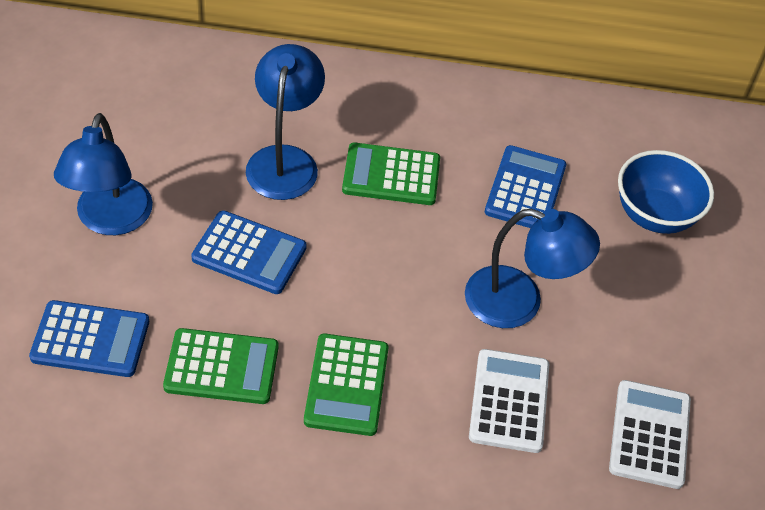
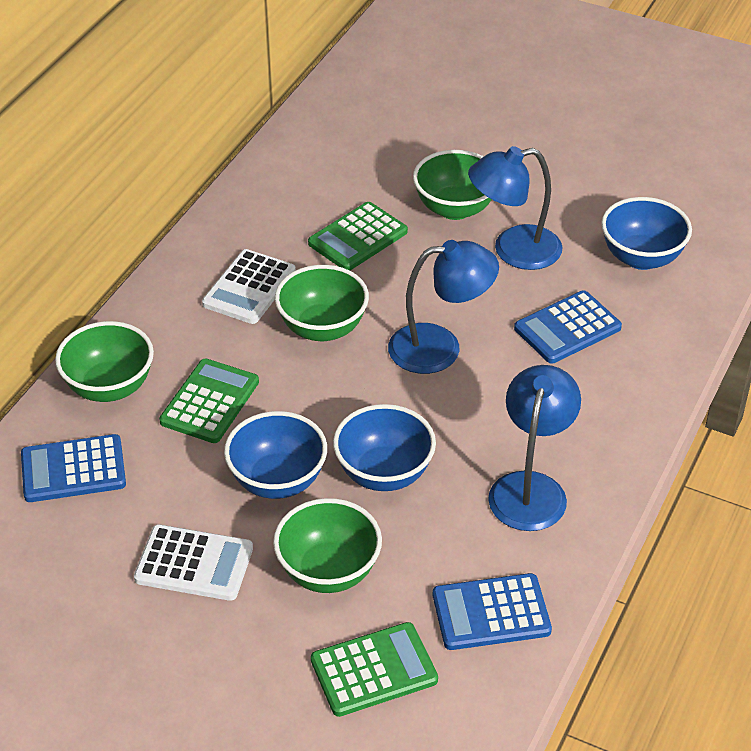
blue bowl: 1 -> 3
green bowl: 0 -> 4

